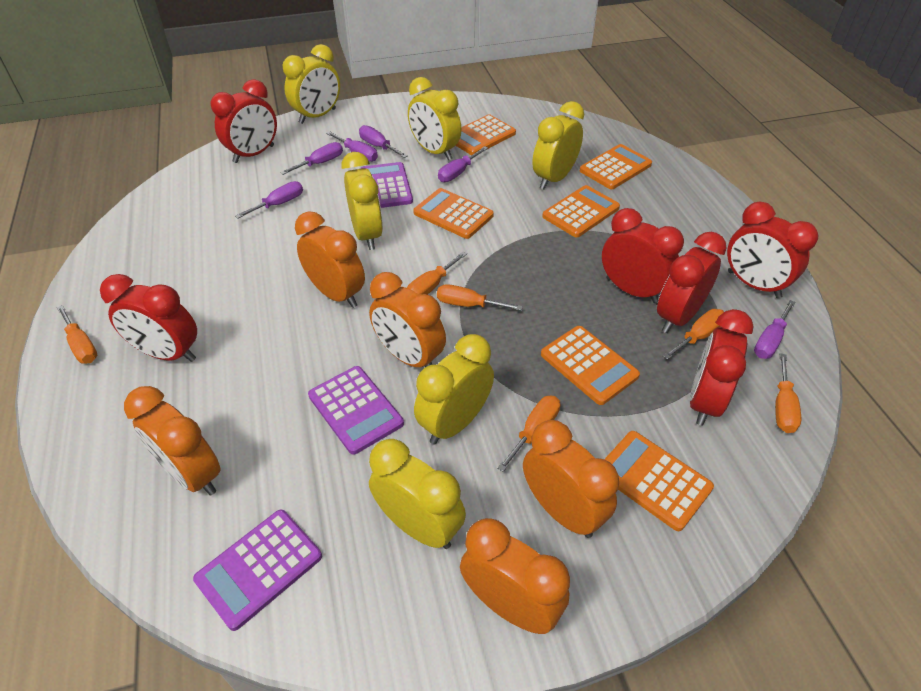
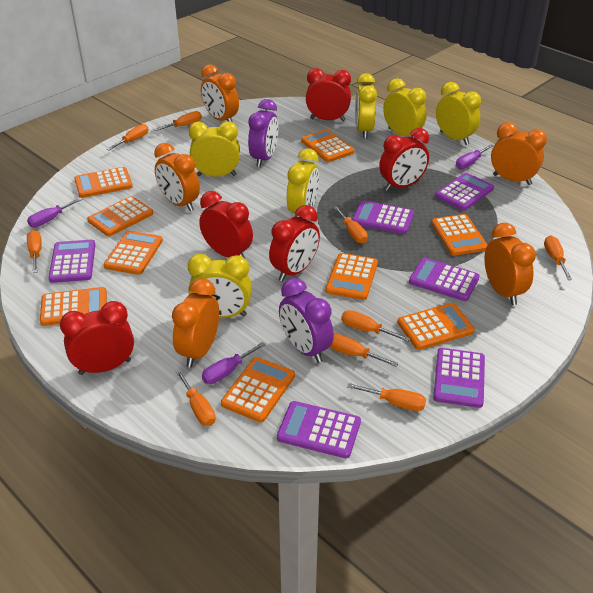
orange calculator: 6 -> 9
orange screwdriver: 6 -> 9
purple calculator: 3 -> 6
purple clock: 0 -> 2
purple screwdriver: 6 -> 3
red clock: 6 -> 5

